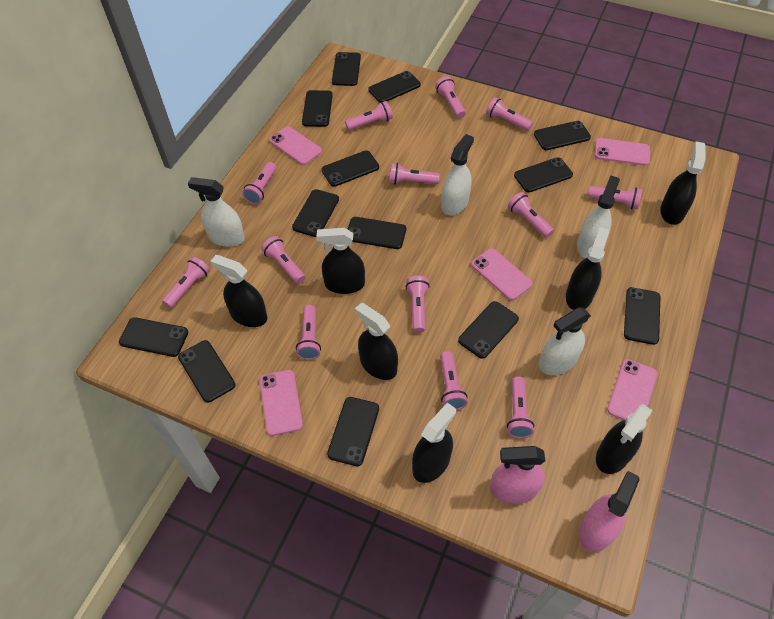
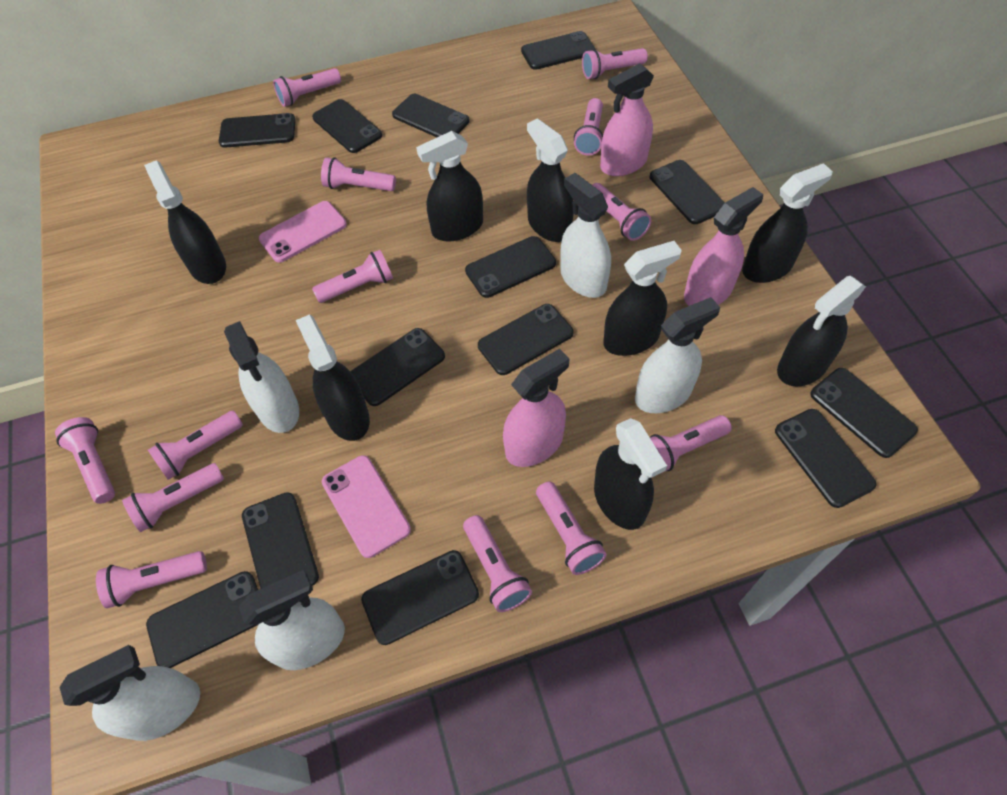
black spray bottle: 7 -> 8
pink phone: 5 -> 2
pink spray bottle: 2 -> 3
white spray bottle: 4 -> 5

